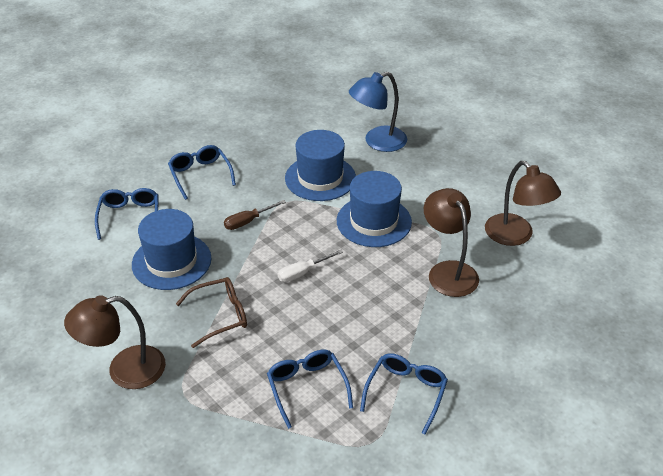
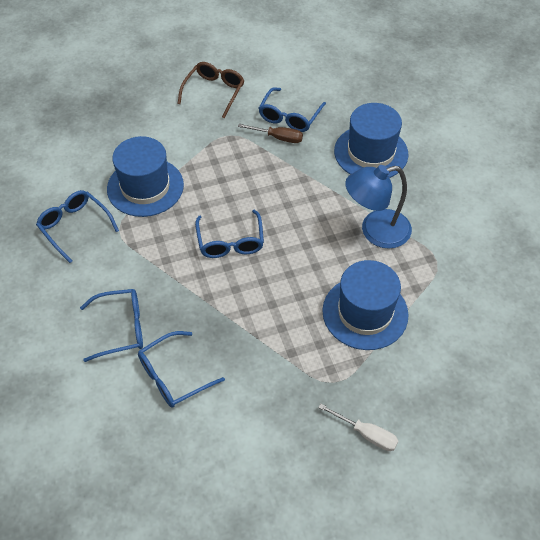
blue glasses: 4 -> 5
brown lamp: 3 -> 0

